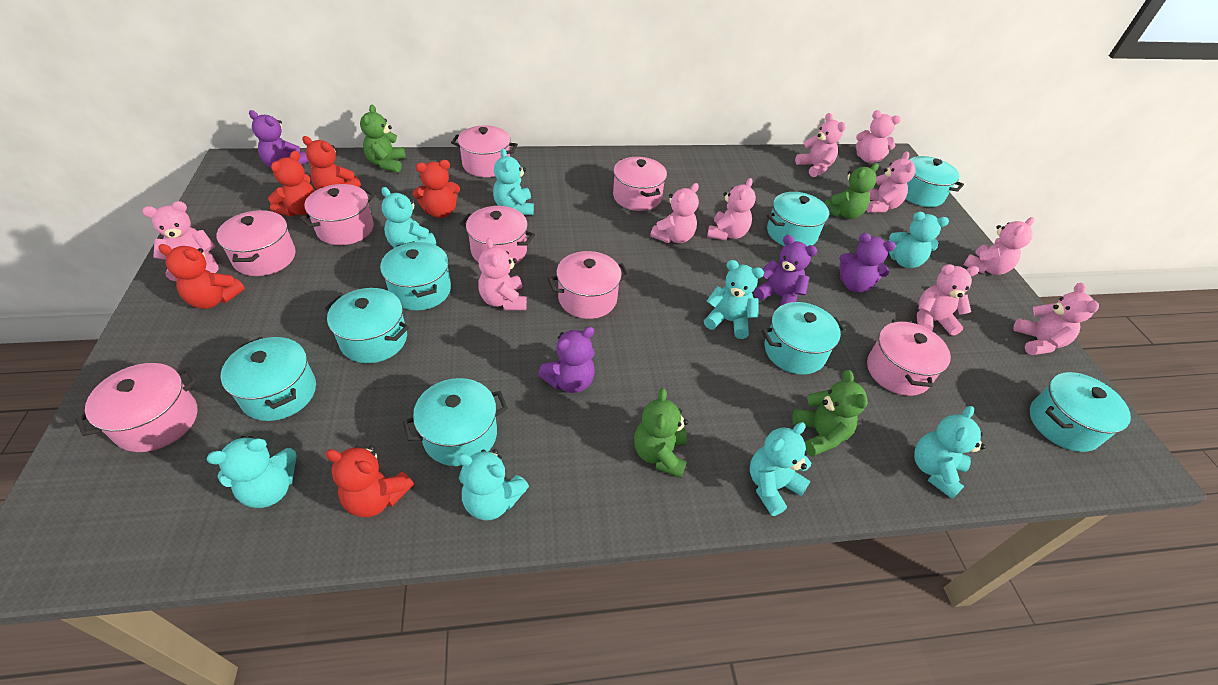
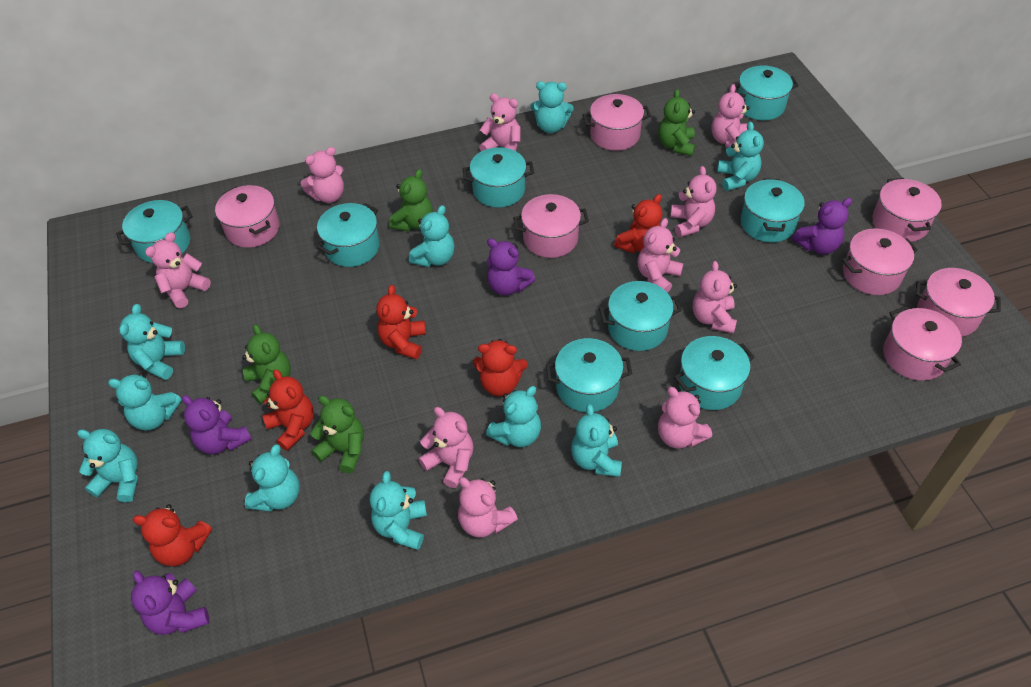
pink pot: 8 -> 7
turquoise teddy bear: 8 -> 10

